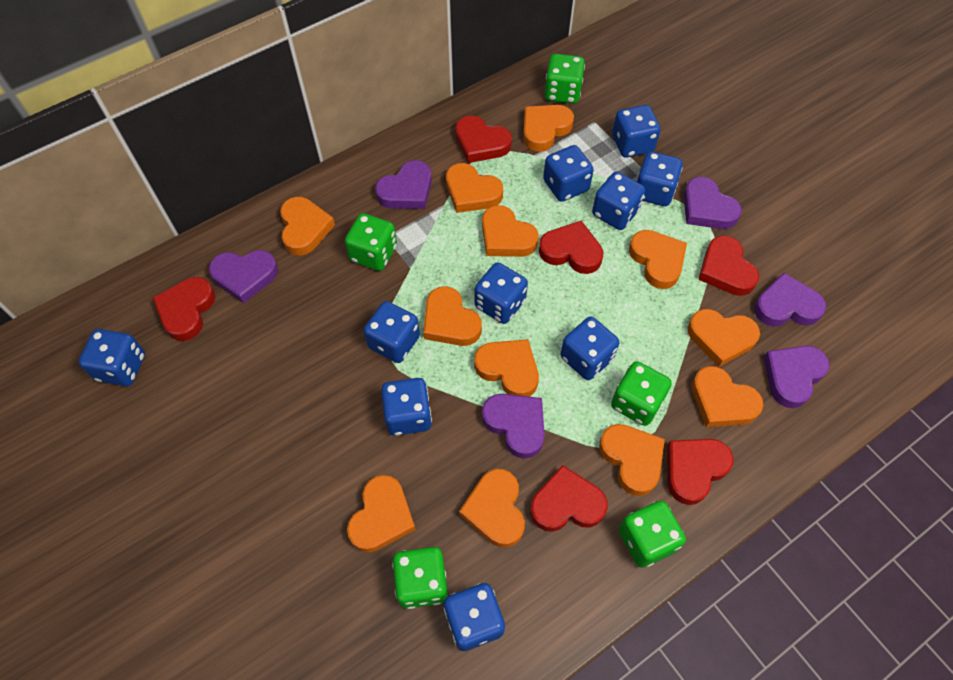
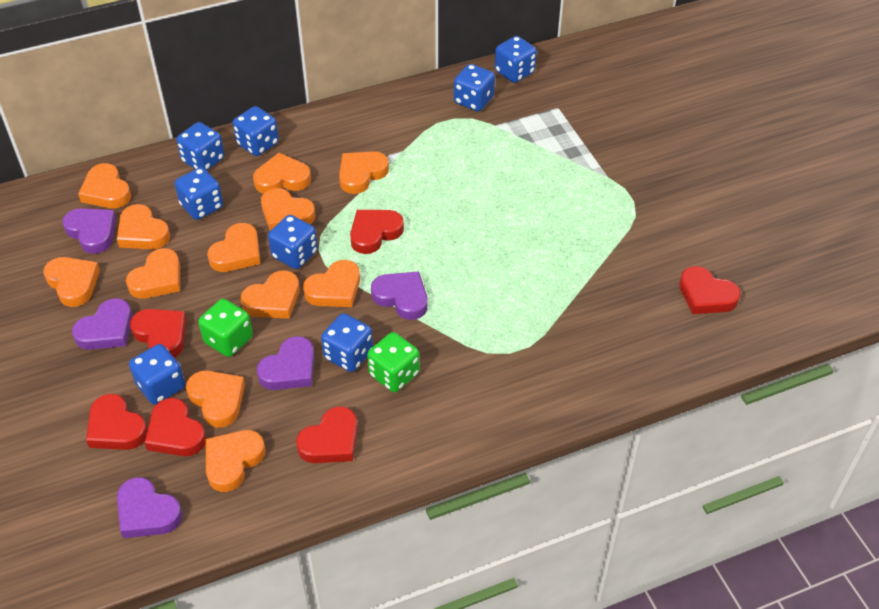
blue dice: 10 -> 8
green dice: 5 -> 2
purple heart: 6 -> 5

